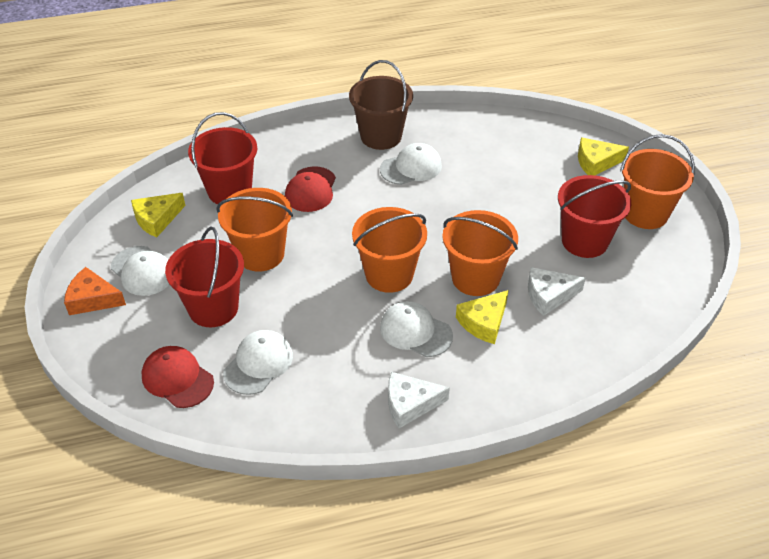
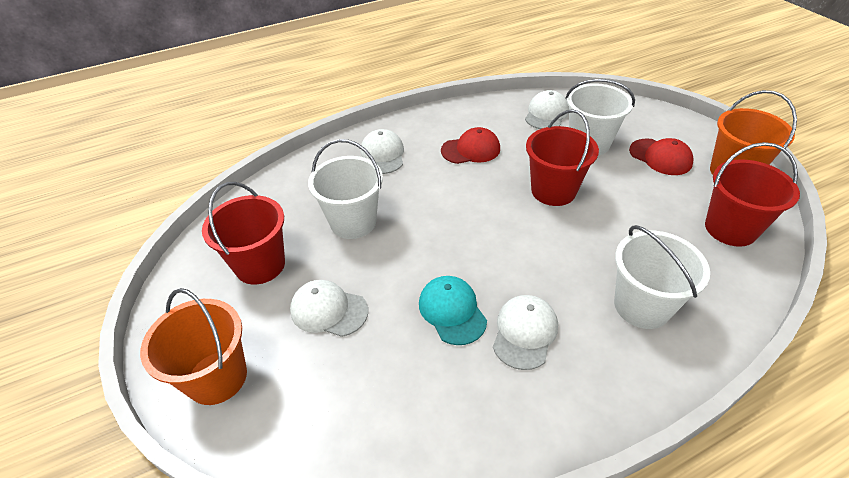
brown bucket: 1 -> 0
orange bucket: 4 -> 2
orange cheese: 1 -> 0
turquoise cap: 0 -> 1
white bucket: 0 -> 3
white cheese: 2 -> 0
yellow cheese: 3 -> 0

